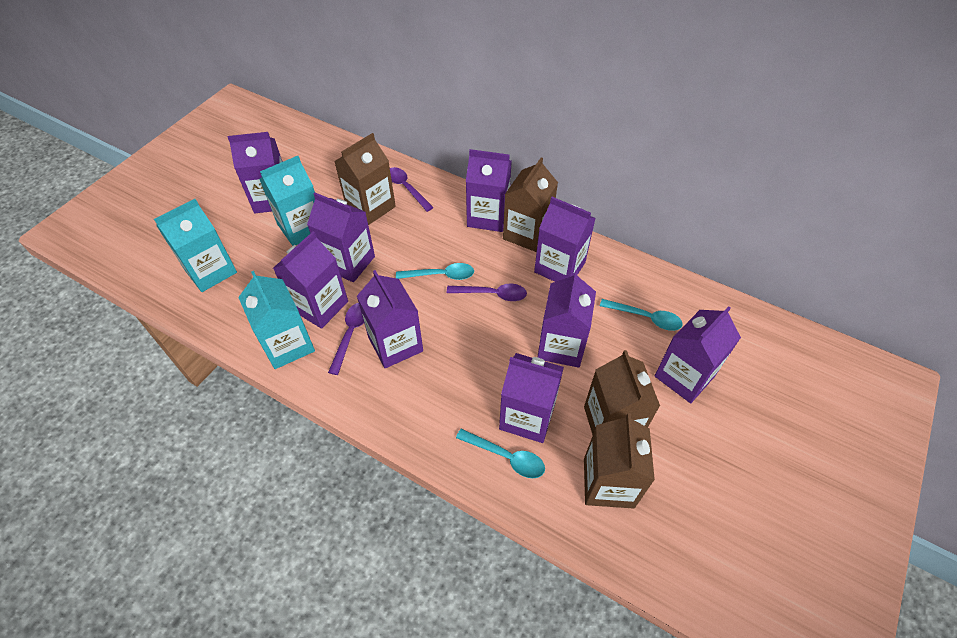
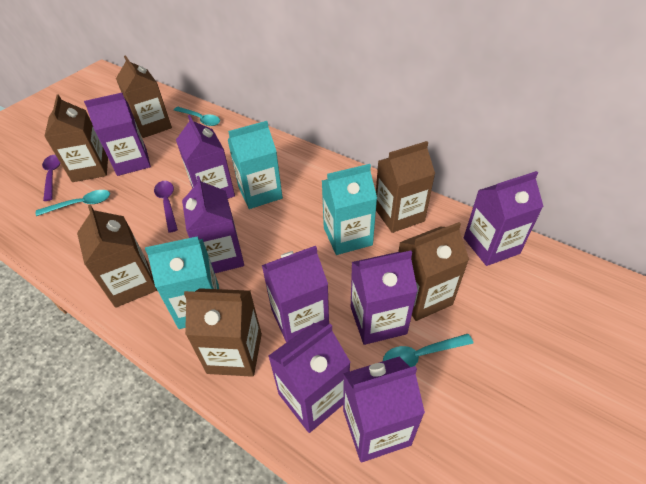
brown carton: 4 -> 6
purple carton: 9 -> 8
purple spoon: 3 -> 2

